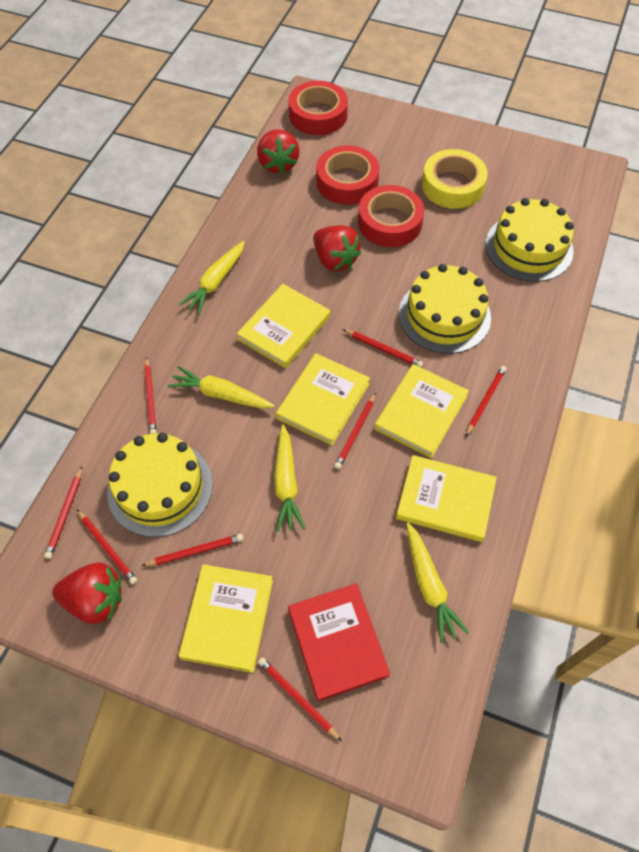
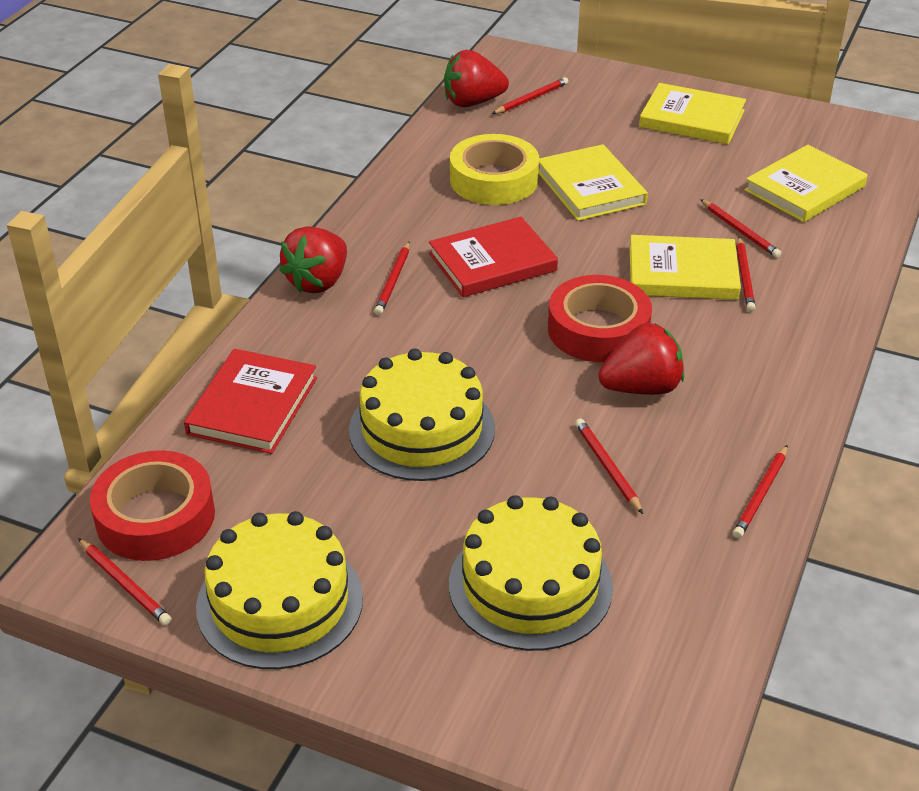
red book: 1 -> 2
red pencil: 8 -> 7
red tape: 3 -> 2
yellow book: 5 -> 4
yellow carrot: 4 -> 0

